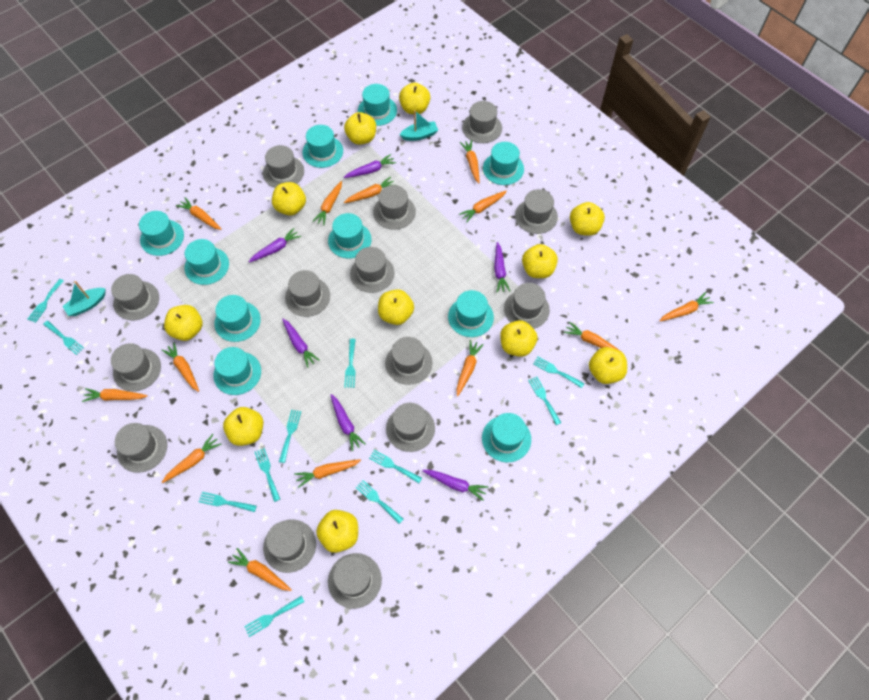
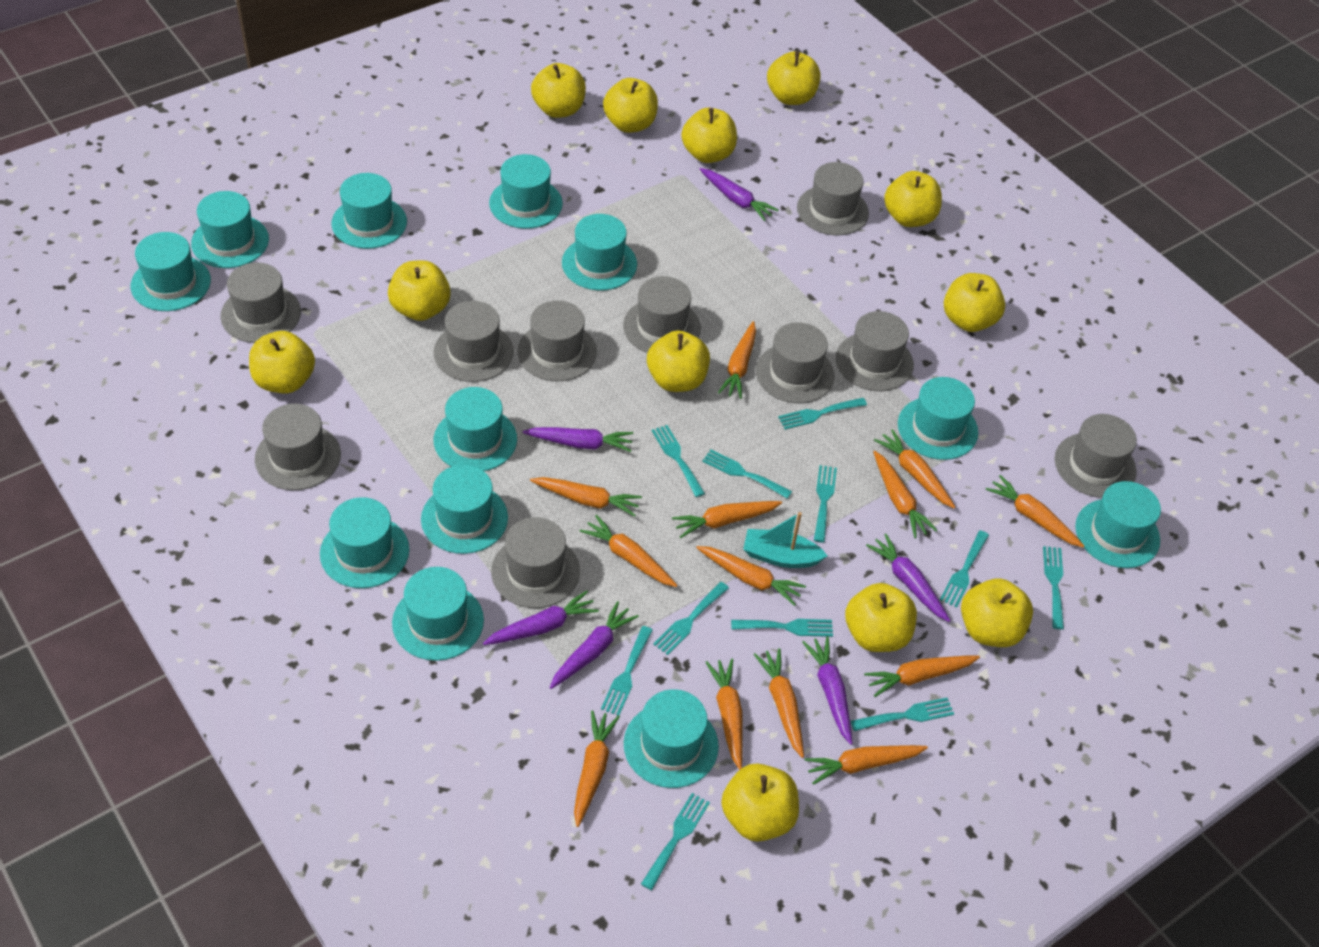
grey hat: 14 -> 10
turquoise boat: 2 -> 1
turquoise hat: 10 -> 12
yellow apple: 11 -> 12

